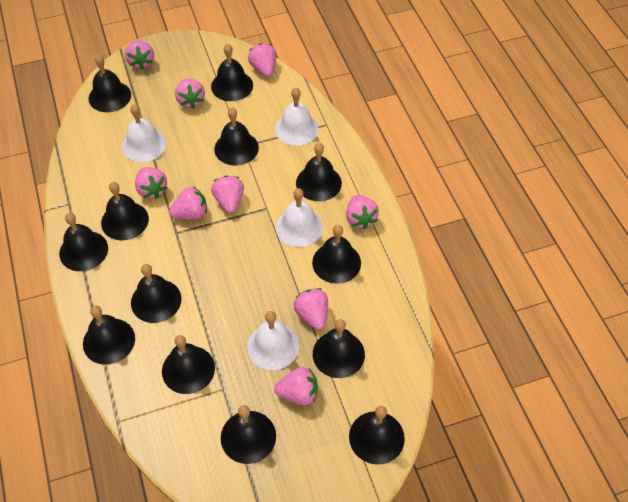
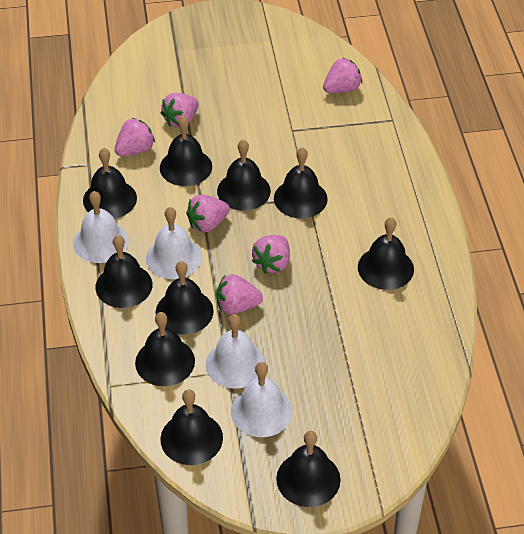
black bell: 13 -> 10
pink strawberry: 9 -> 6

